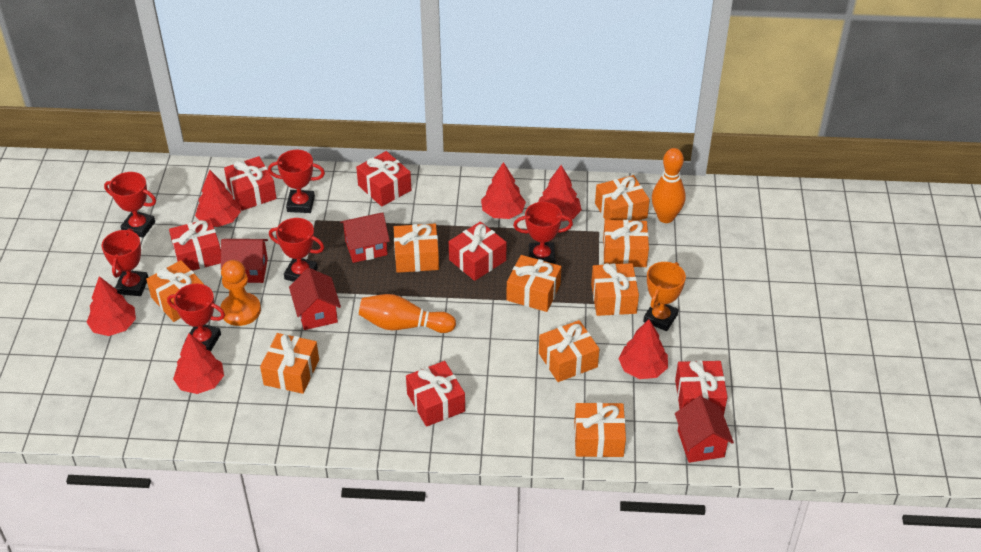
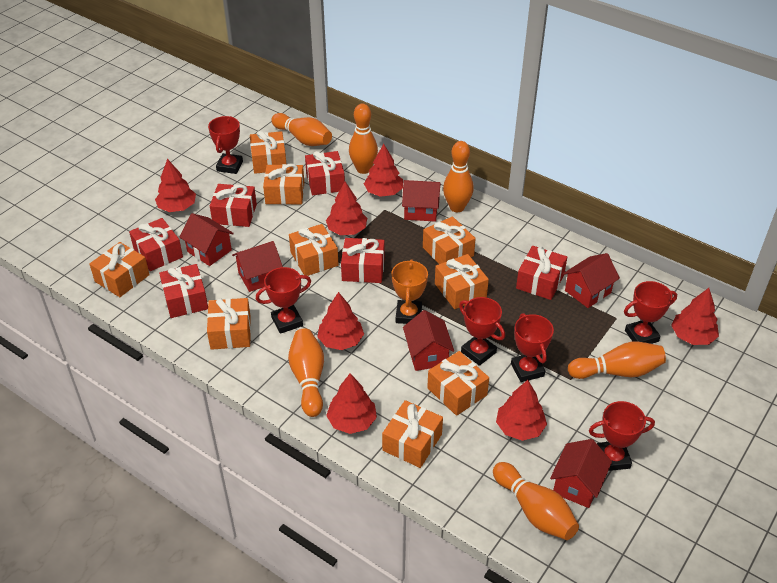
orange bowling pin: 2 -> 6
orange pawn: 1 -> 0
red house: 4 -> 6
red tree: 6 -> 7

